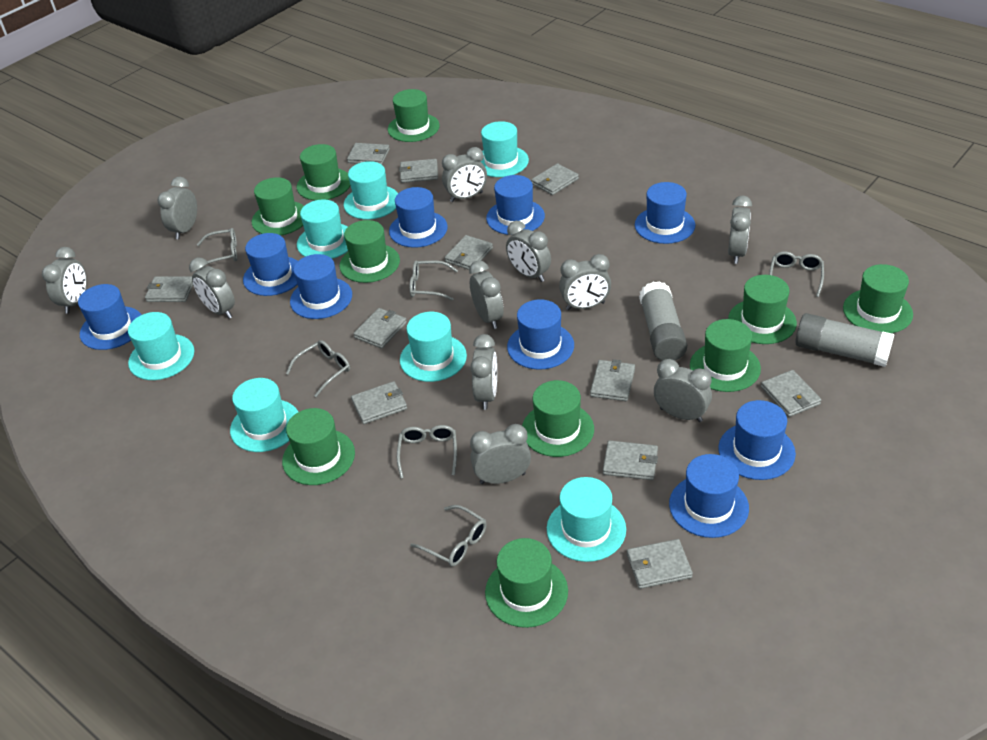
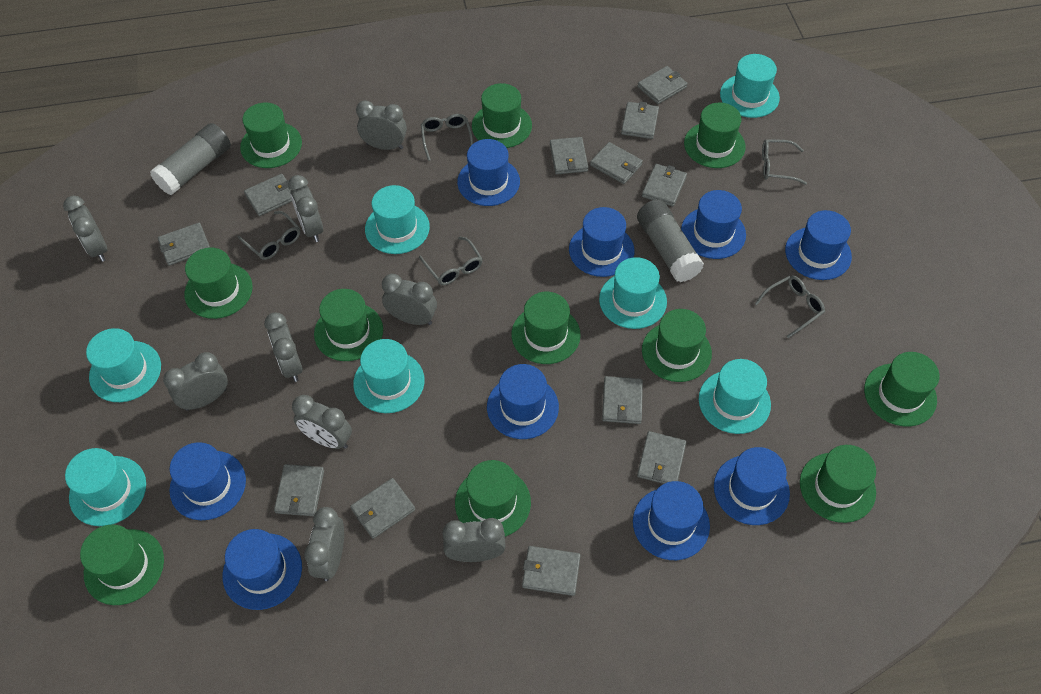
green hat: 10 -> 11
grey clock: 11 -> 9
grey glasses: 6 -> 5
grey wallet: 11 -> 12

